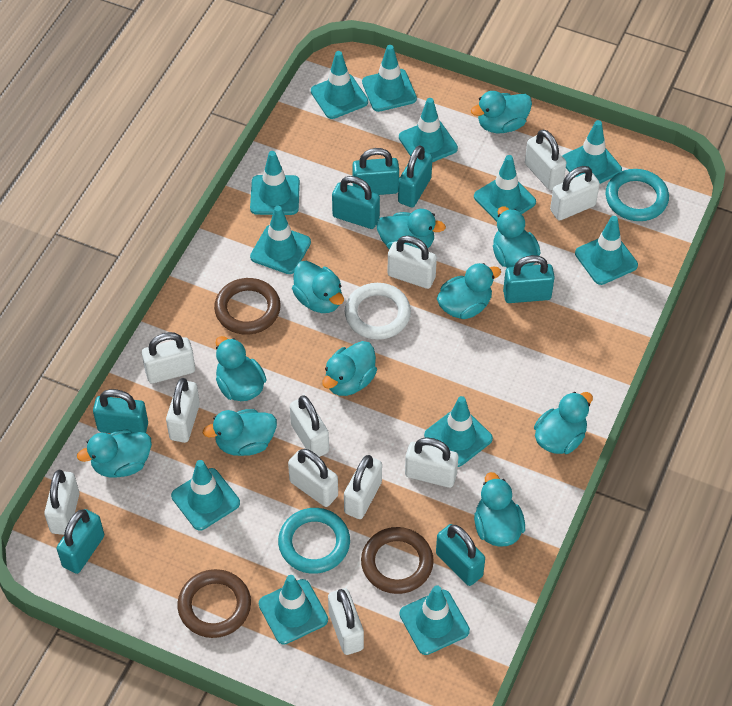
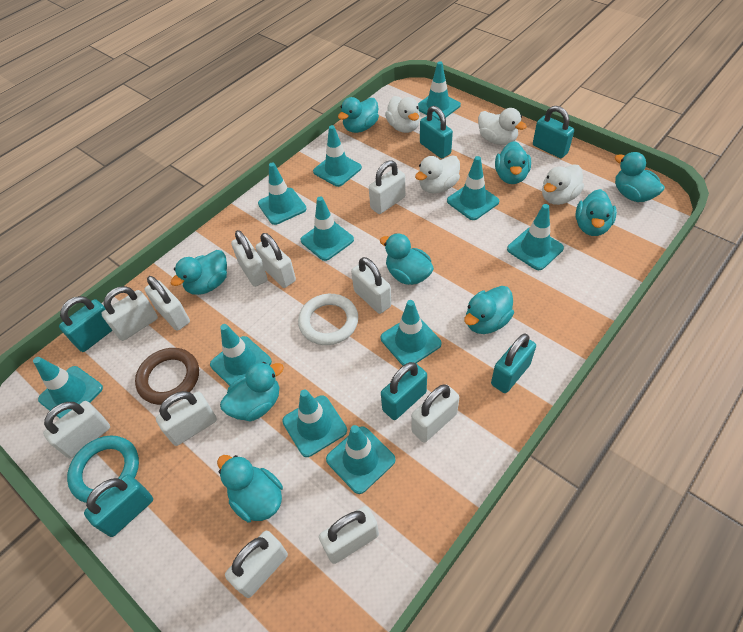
brown ring: 3 -> 1
turquoise duck: 11 -> 9
turquoise padlock: 7 -> 6
turquoise ring: 2 -> 1
turquoise traffic cone: 12 -> 11
white duck: 0 -> 4

